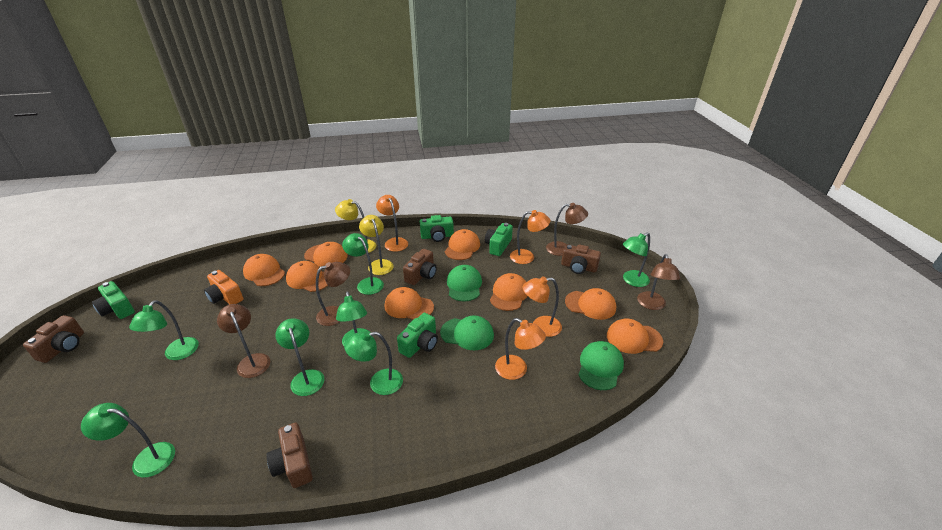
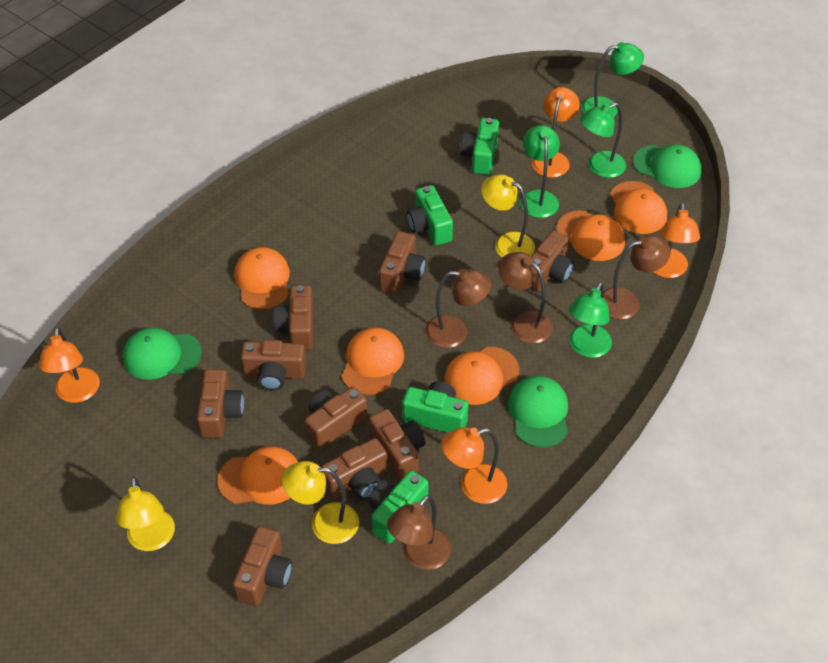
brown camera: 4 -> 9
green lamp: 7 -> 4
orange camera: 1 -> 0
orange cap: 8 -> 6
yellow lamp: 2 -> 3

